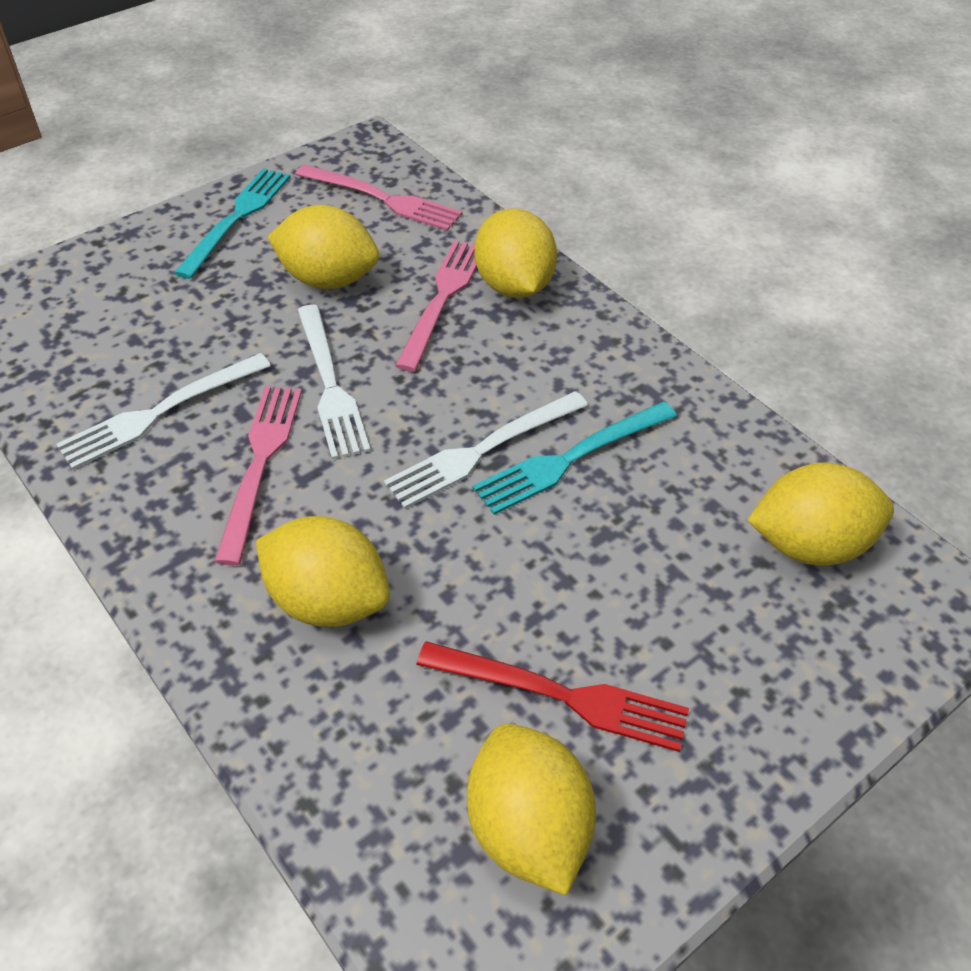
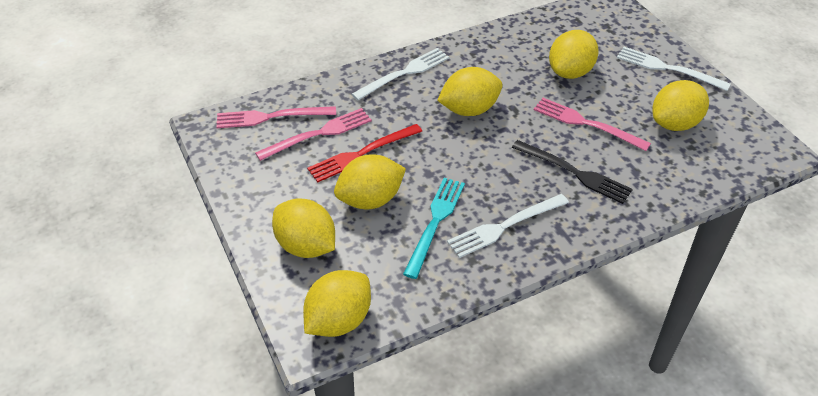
black fork: 0 -> 1
turquoise fork: 2 -> 1
yellow lemon: 5 -> 6

